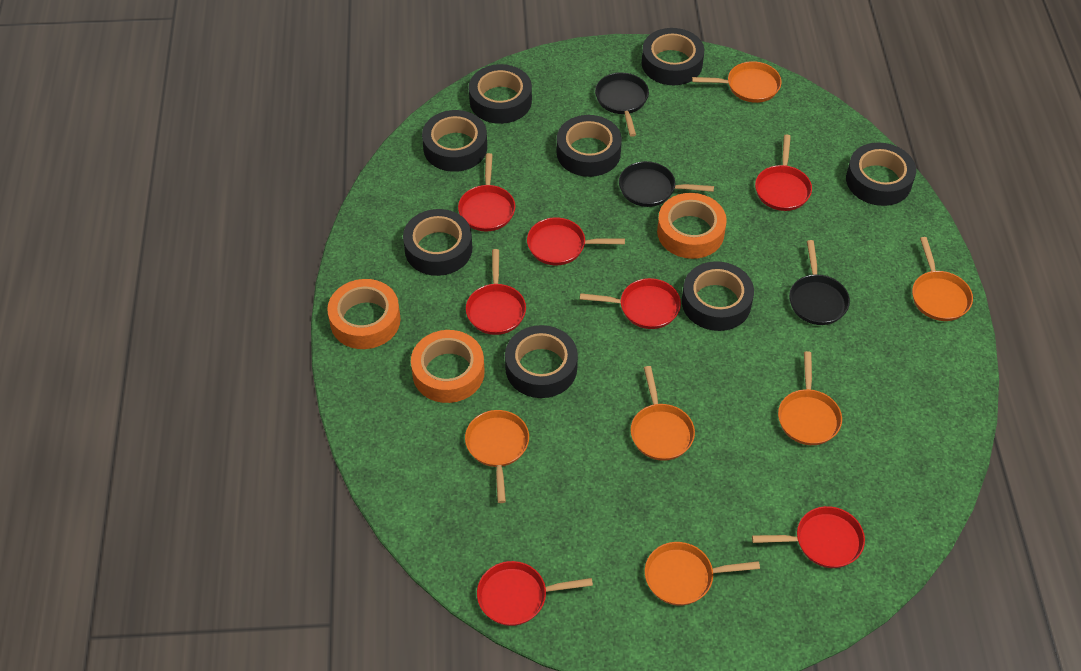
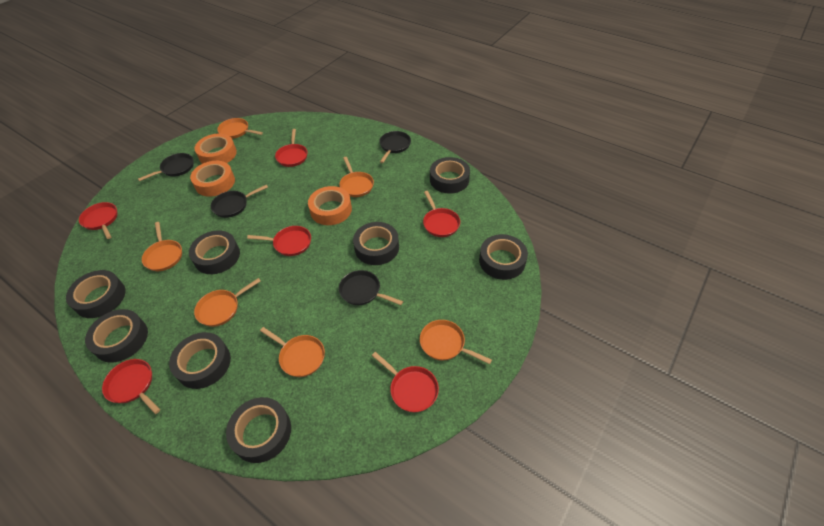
black pan: 3 -> 4
red pan: 7 -> 6

